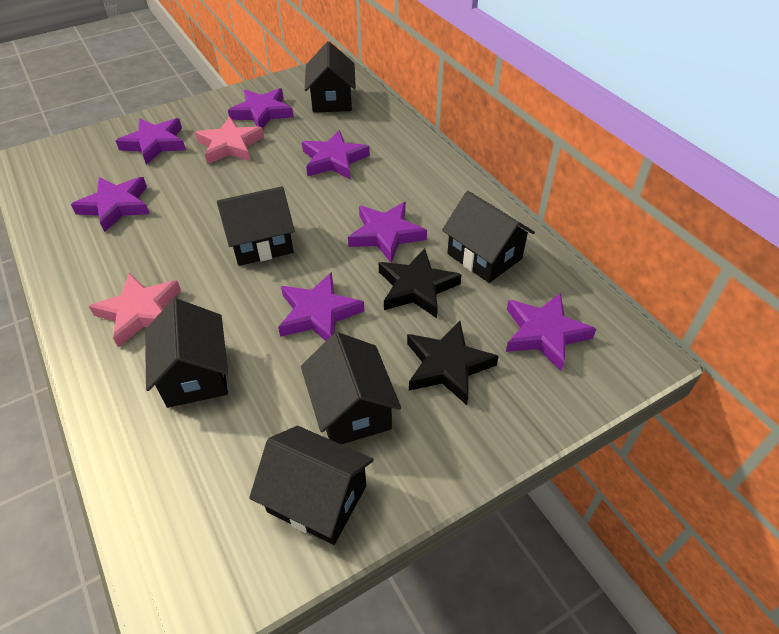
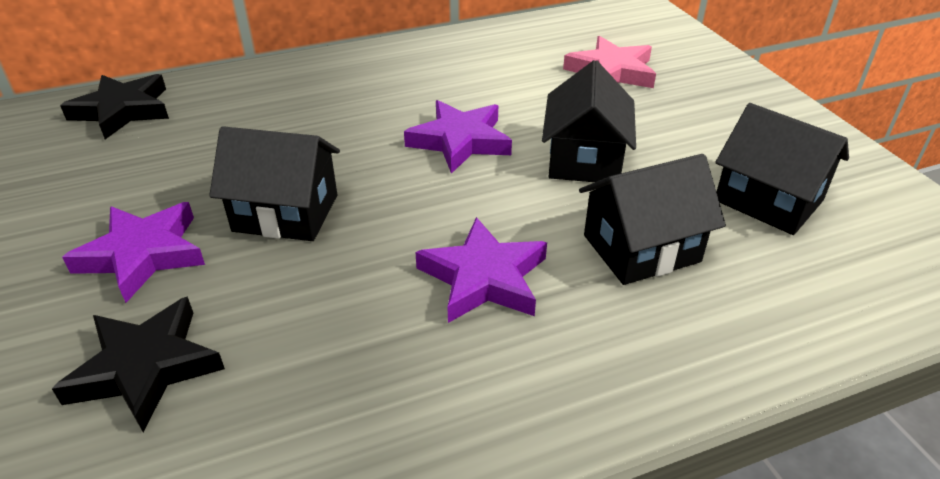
black house: 6 -> 4
pink star: 2 -> 1
purple star: 7 -> 3

